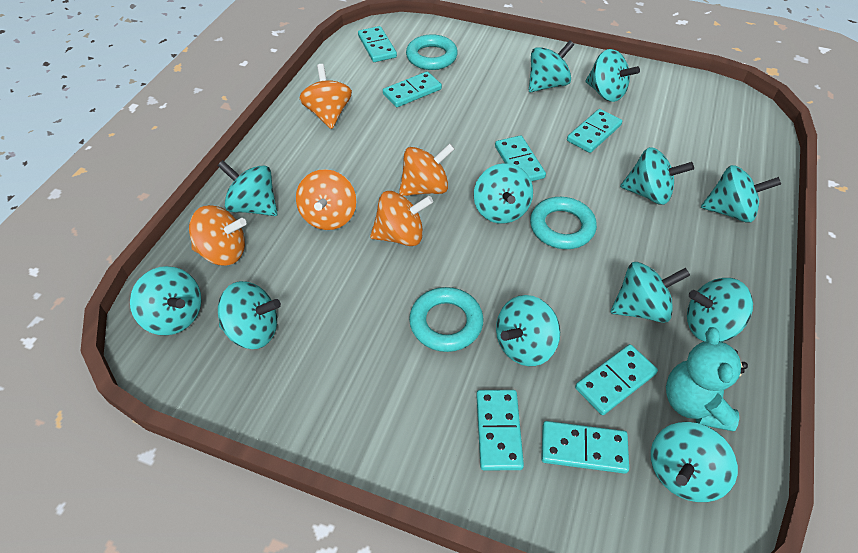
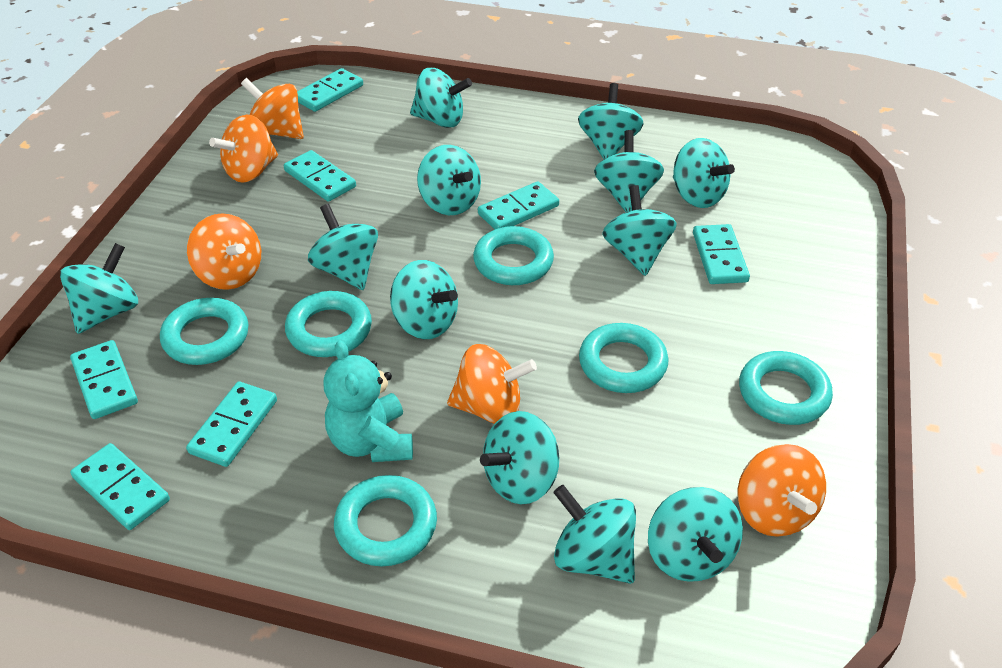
turquoise ring: 3 -> 6

